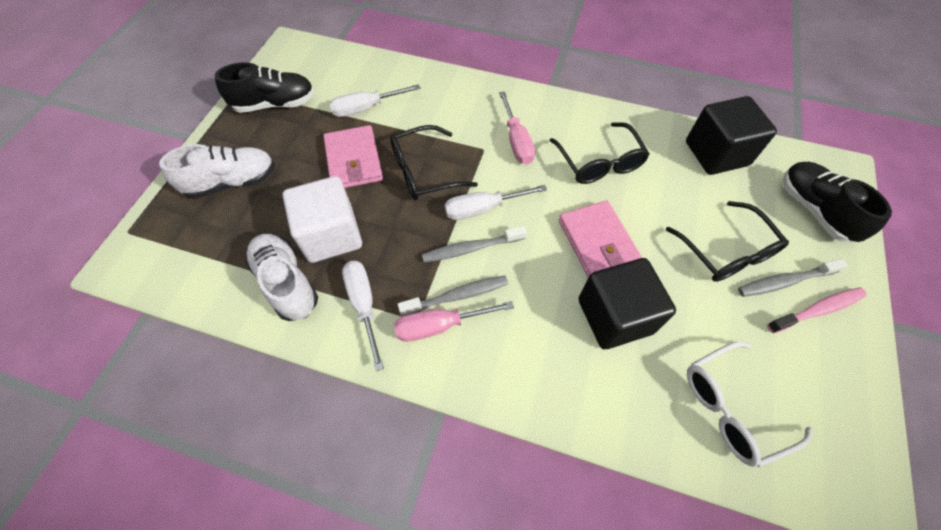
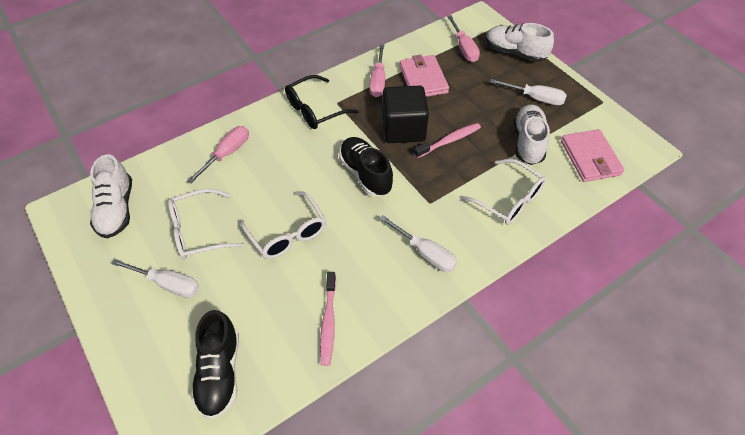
black cube: 2 -> 1
black glasses: 3 -> 1
grey toothbrush: 3 -> 0
pink screwdriver: 2 -> 3
pink toothbrush: 1 -> 2
white cube: 1 -> 0
white glasses: 1 -> 3
white shoe: 2 -> 3

